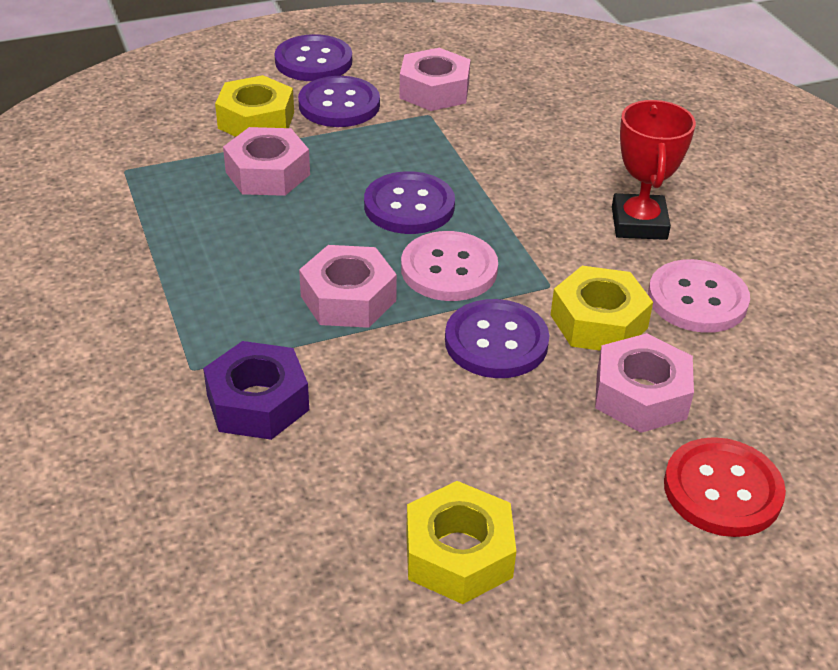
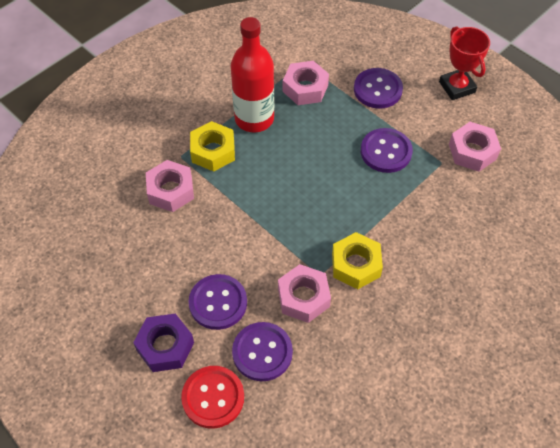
pink button: 2 -> 0
red bottle: 0 -> 1
yellow nut: 3 -> 2

